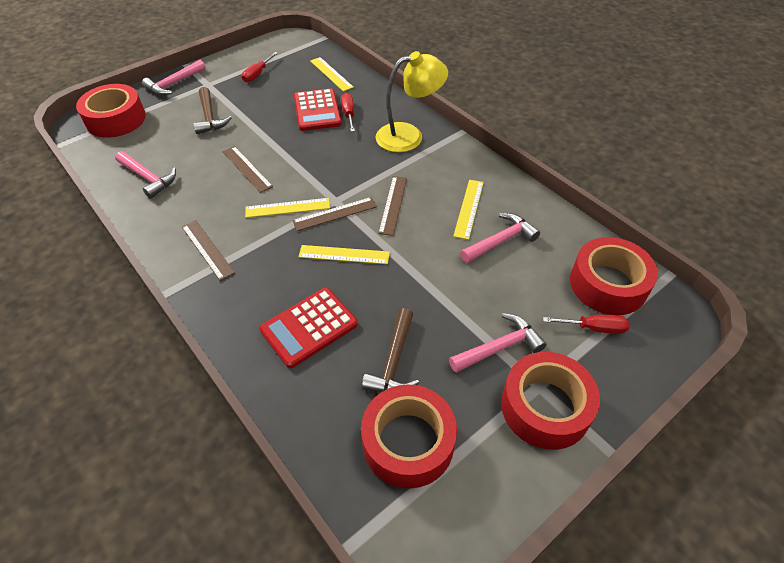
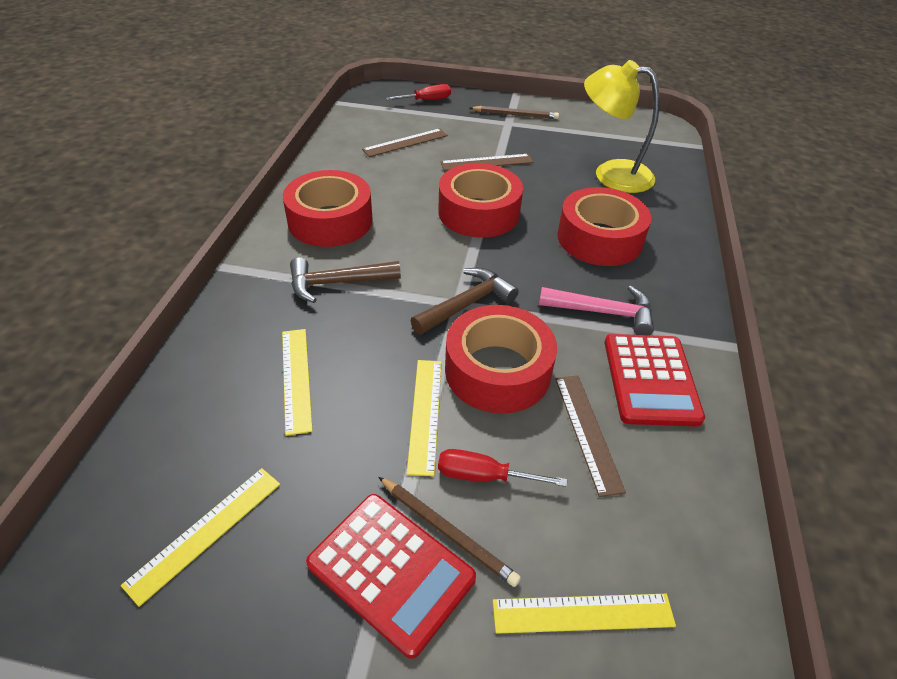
brown pencil: 0 -> 2
brown ruler: 4 -> 3
pink hammer: 4 -> 1
red screwdriver: 3 -> 2

